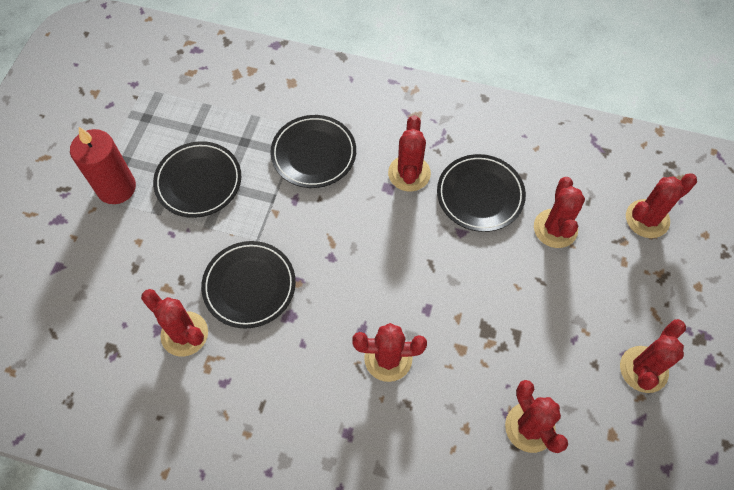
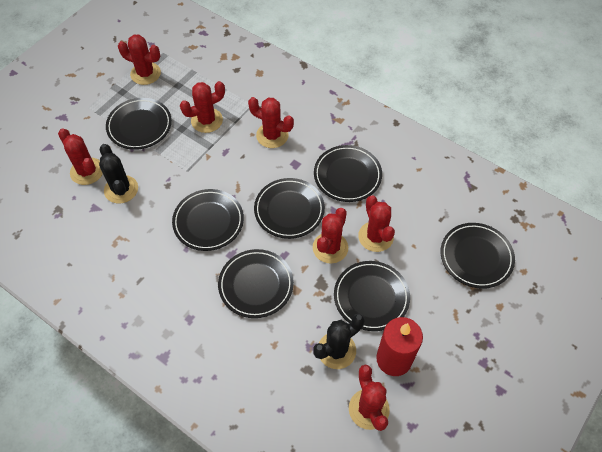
black cactus: 0 -> 2
black plate: 4 -> 7

